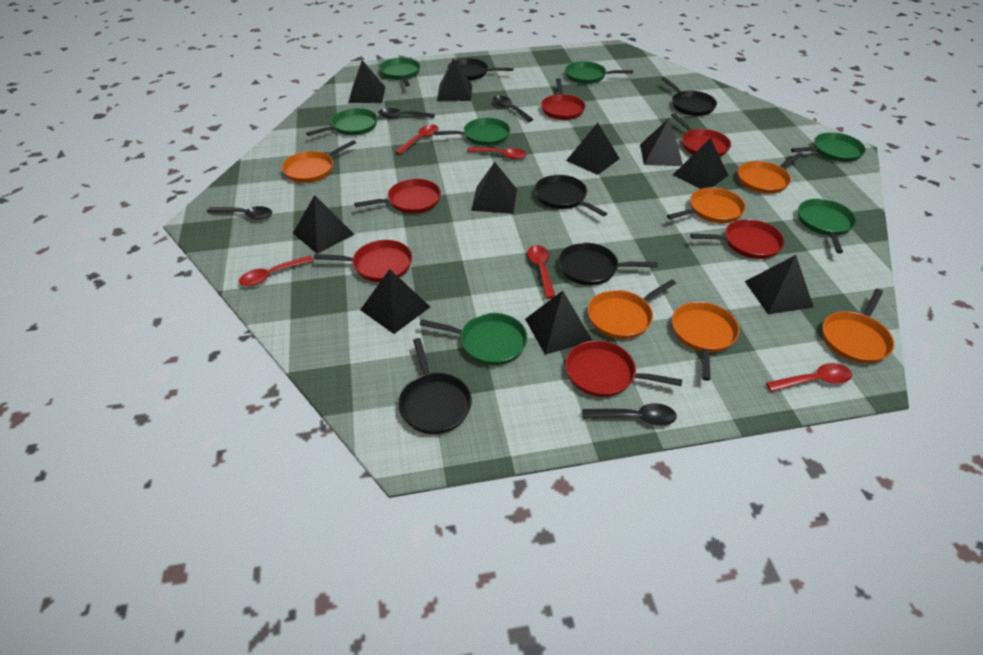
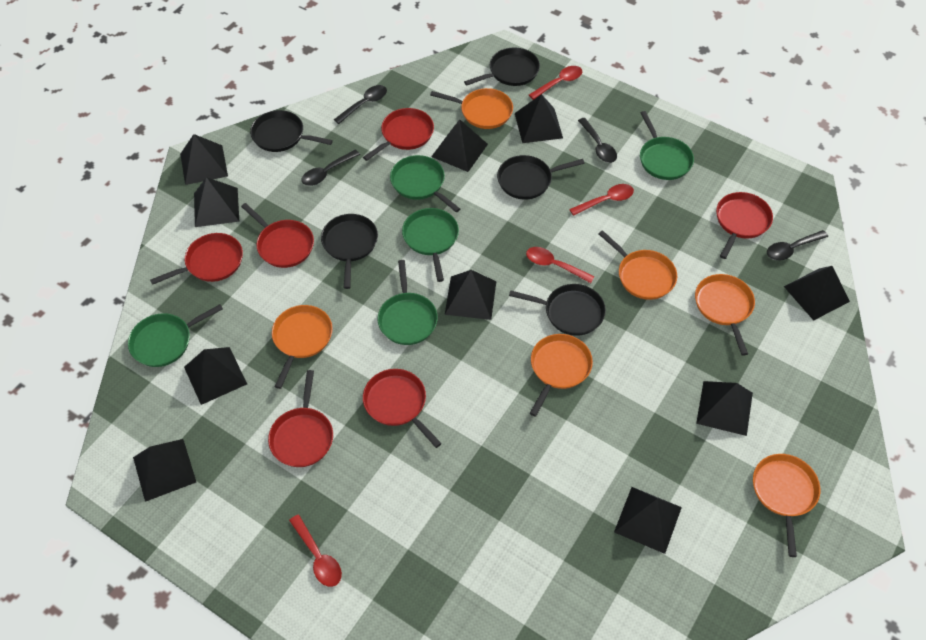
green pan: 7 -> 5
red spoon: 5 -> 4

